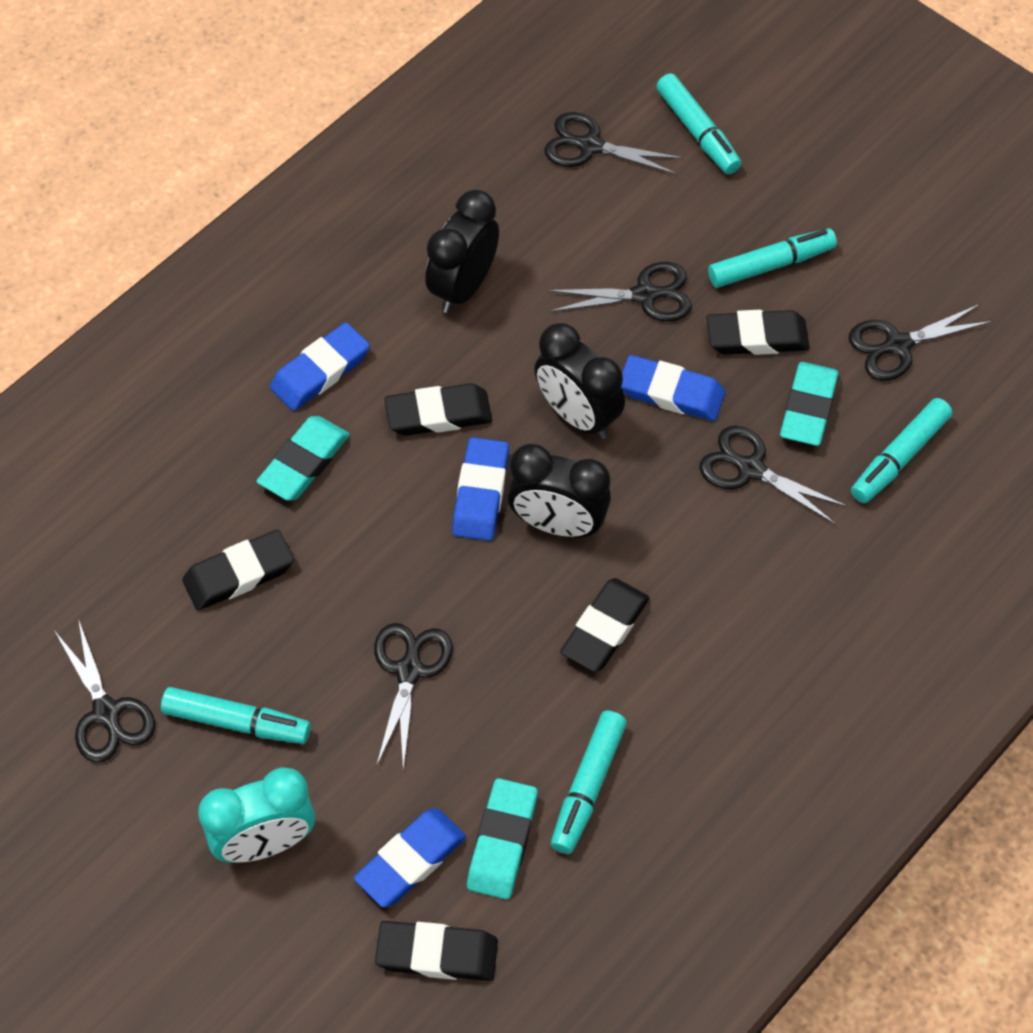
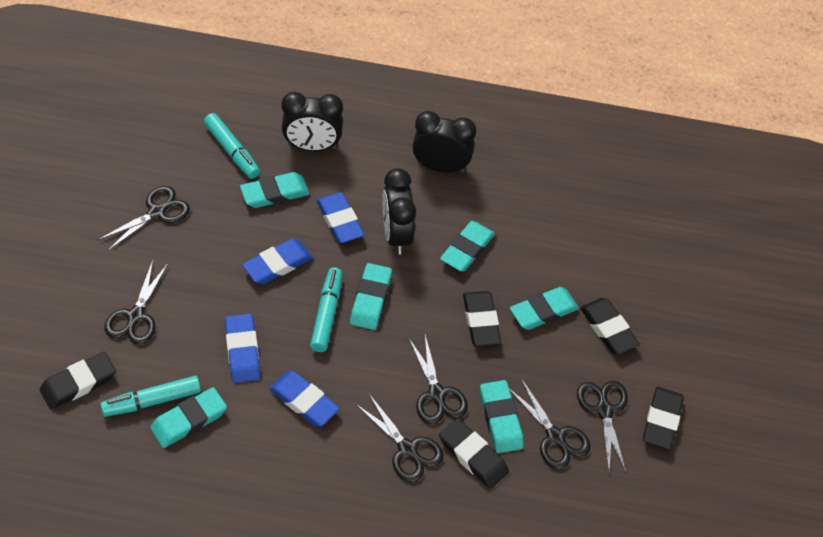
turquoise clock: 1 -> 0
turquoise eraser: 3 -> 6
turquoise marker: 5 -> 3

